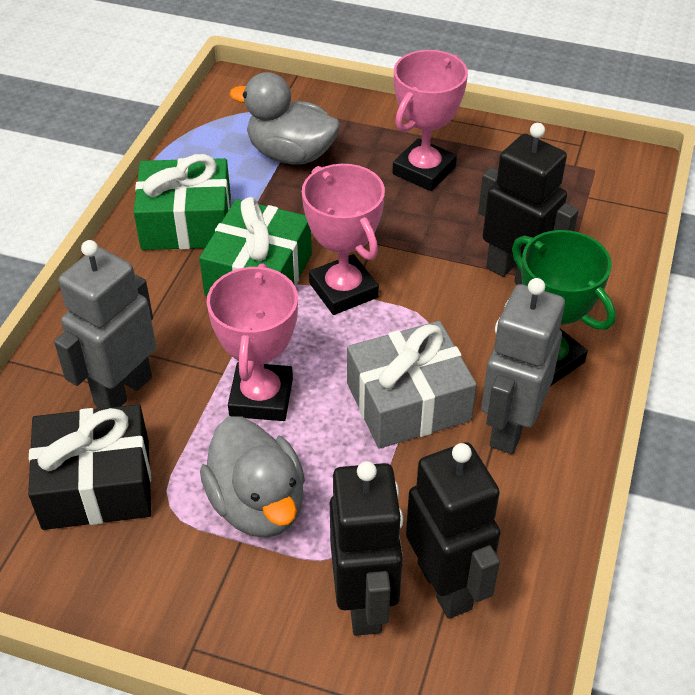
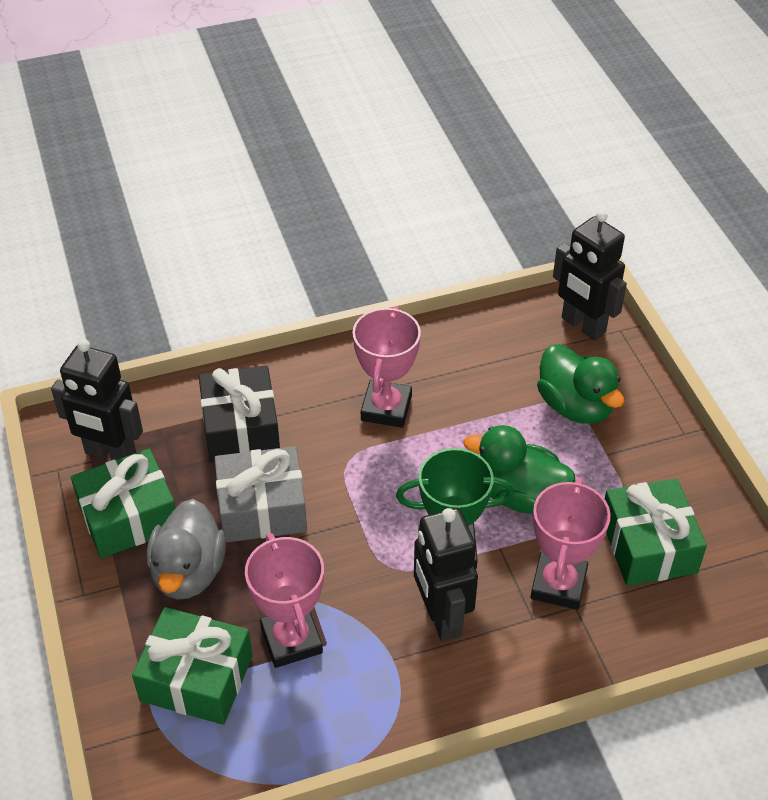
green duck: 0 -> 2
green gift: 2 -> 3
grey duck: 2 -> 1
grey robot: 2 -> 0

